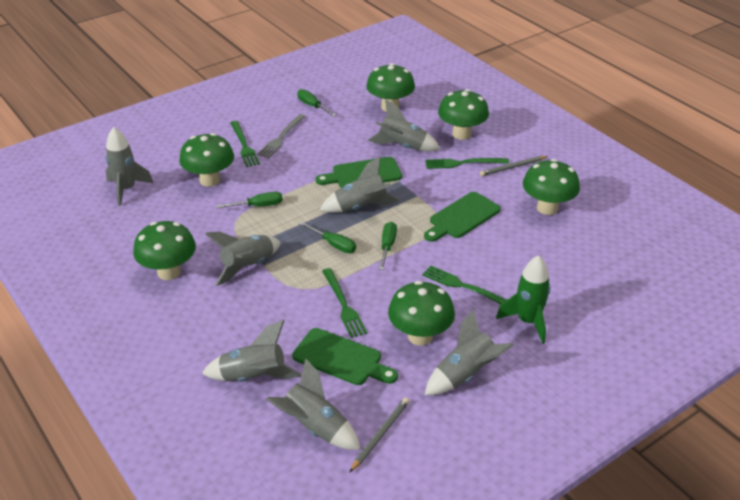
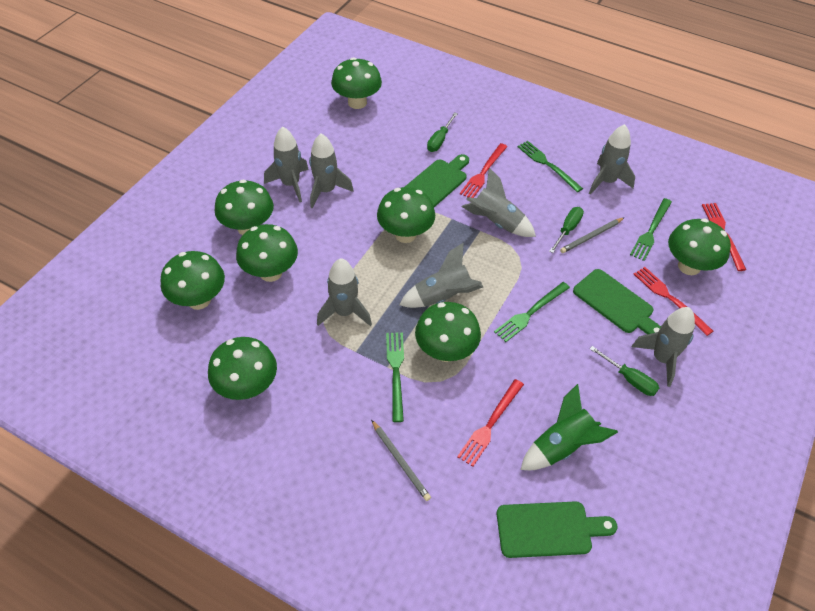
green mushroom: 6 -> 8
green screwdriver: 4 -> 3
grey fork: 1 -> 0
red fork: 0 -> 4

